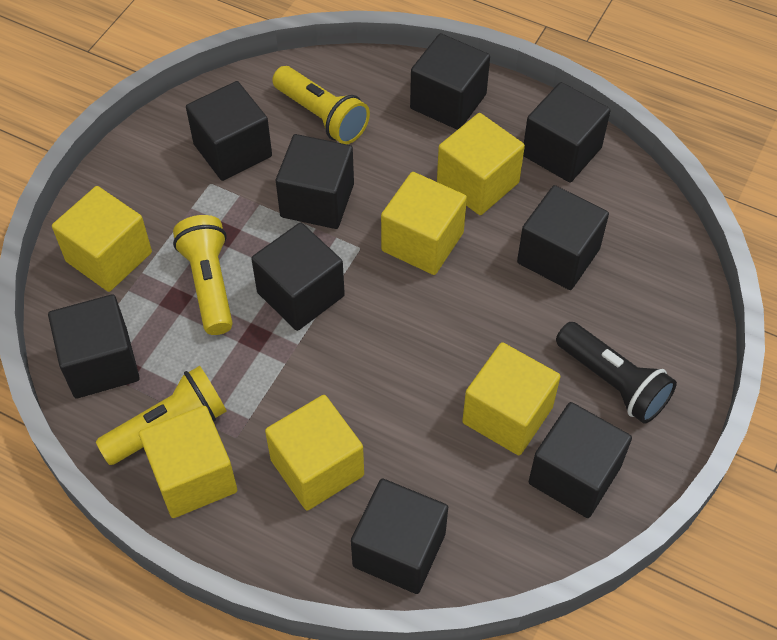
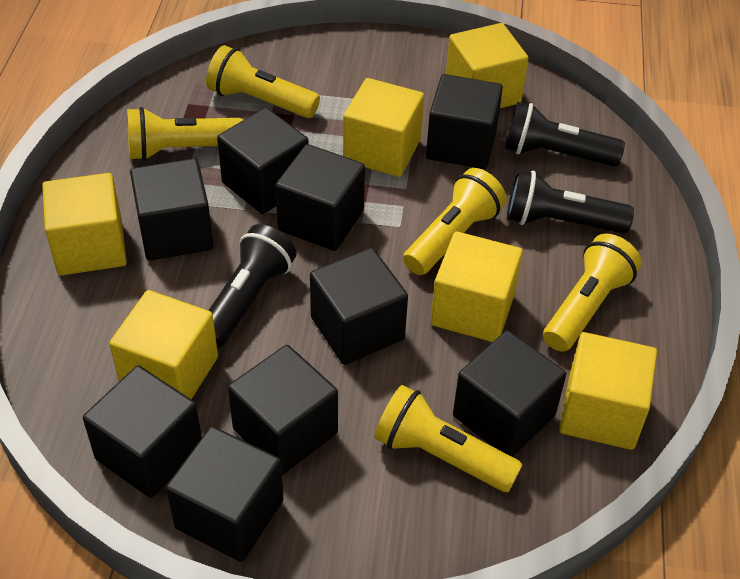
black flashlight: 1 -> 3
yellow flashlight: 3 -> 5

